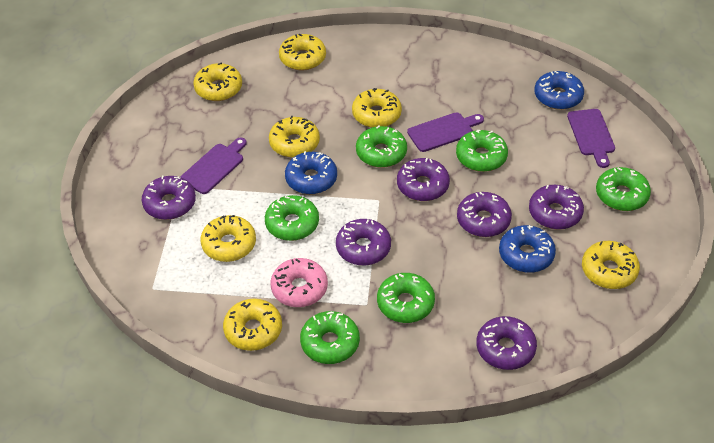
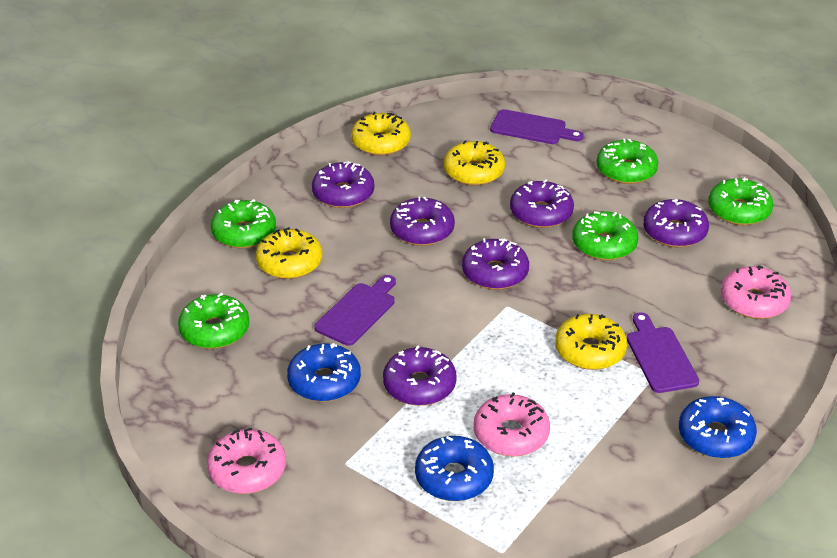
green donut: 6 -> 5
pink donut: 1 -> 3
yellow donut: 7 -> 4

